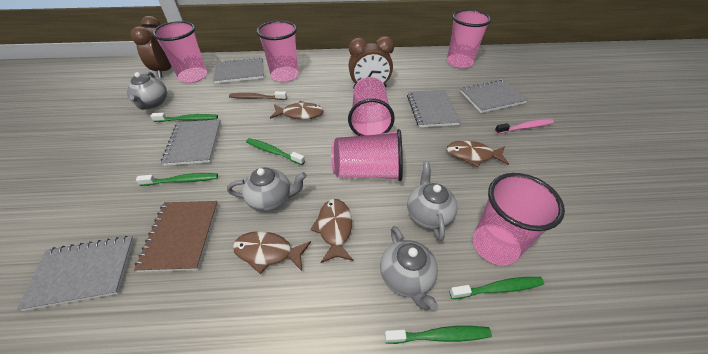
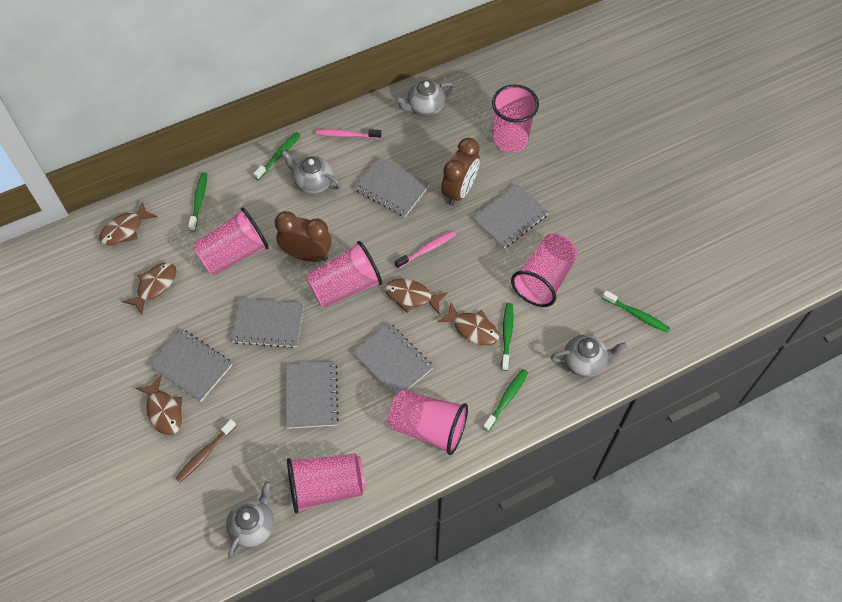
brown fish: 4 -> 5
brown notebook: 1 -> 0
grey notebook: 5 -> 6
pink toothbrush: 1 -> 2

